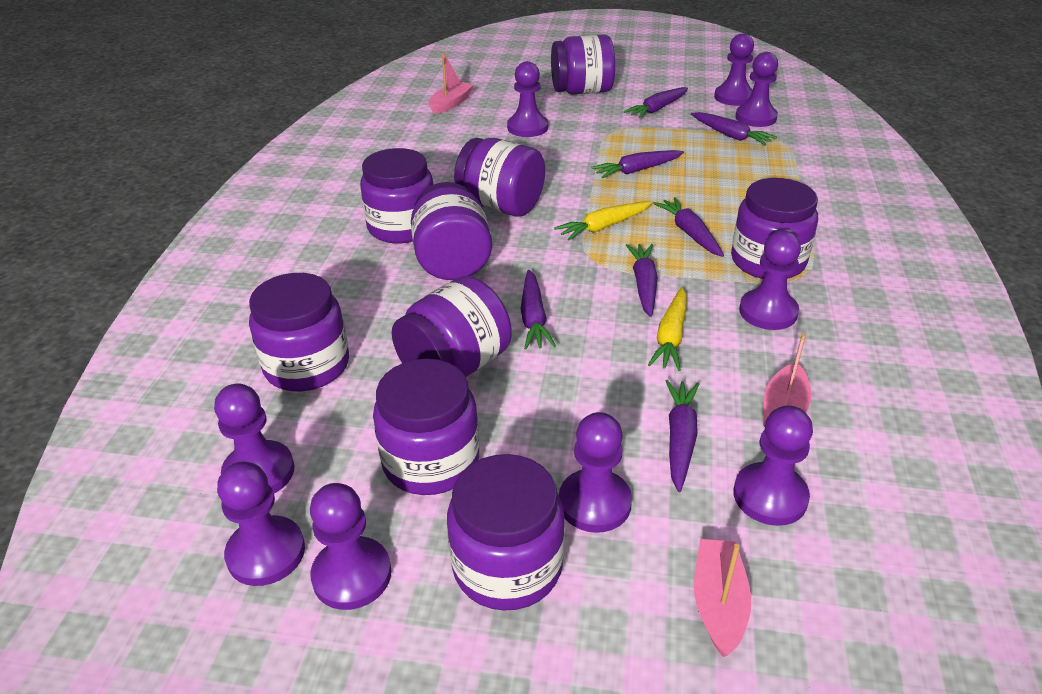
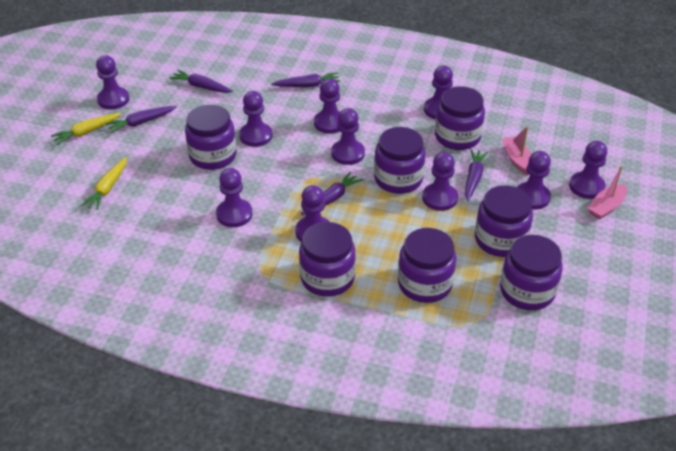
pink boat: 3 -> 2
purple carrot: 7 -> 5
purple jar: 9 -> 7
purple pawn: 9 -> 10

